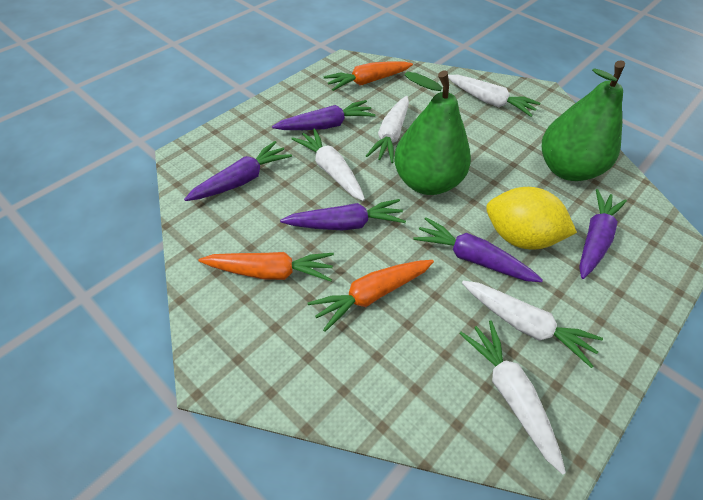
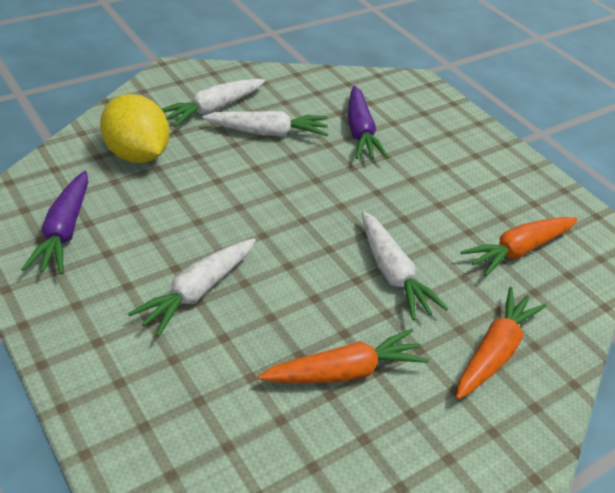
green pear: 2 -> 0
purple carrot: 5 -> 2
white carrot: 5 -> 4

